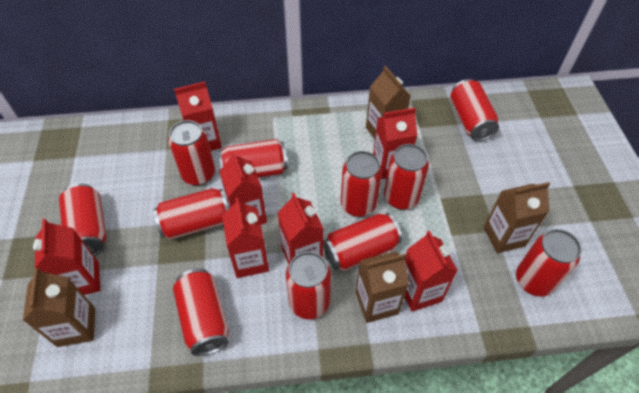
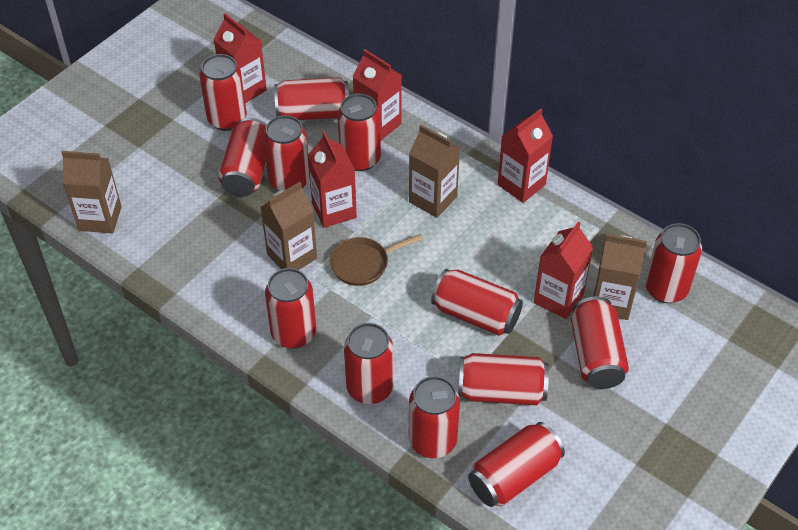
brown pan: 0 -> 1
red can: 11 -> 13
red carton: 7 -> 5

